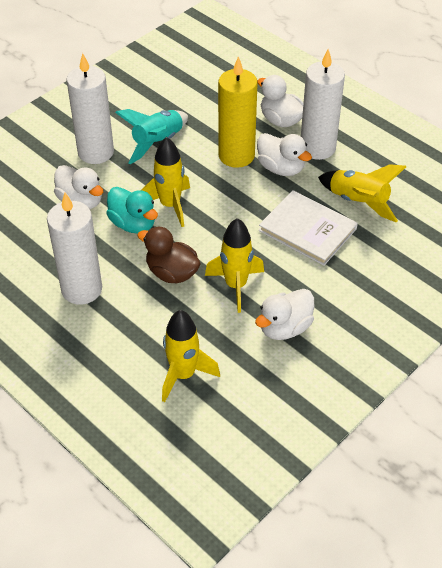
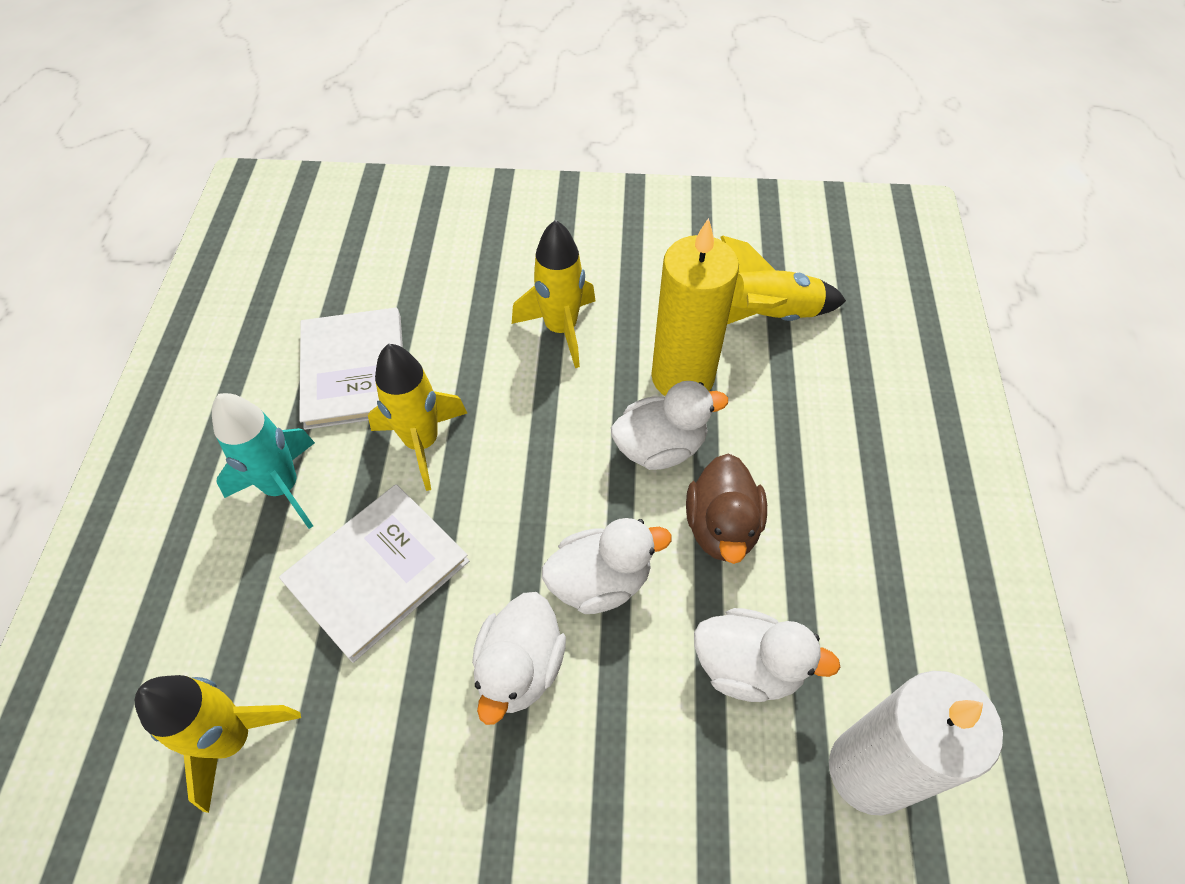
turquoise duck: 1 -> 0
white book: 1 -> 2
white candle: 3 -> 1

